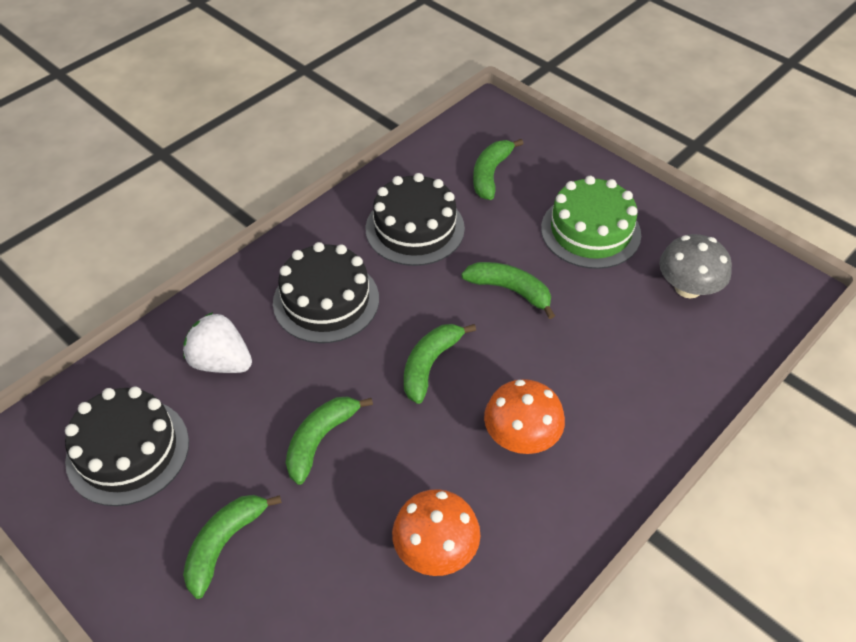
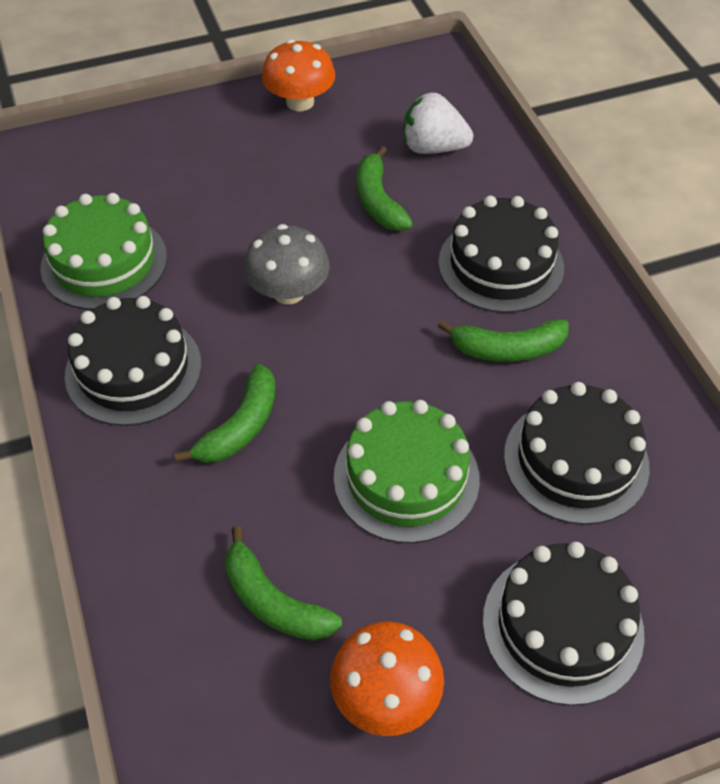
black cake: 3 -> 4
green banana: 5 -> 4
green cake: 1 -> 2

